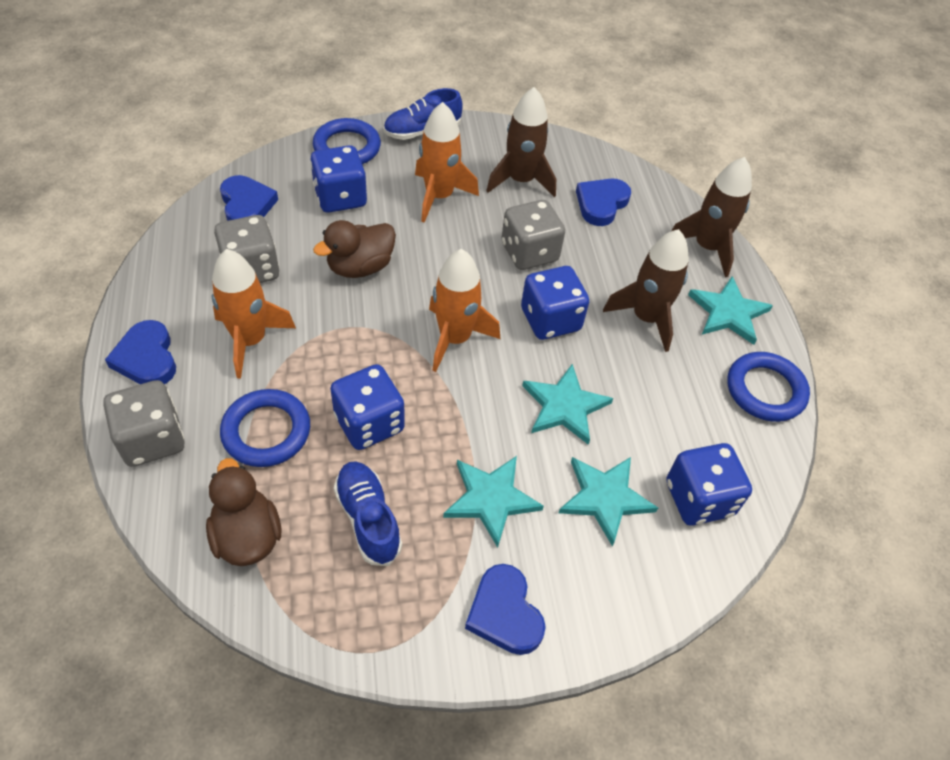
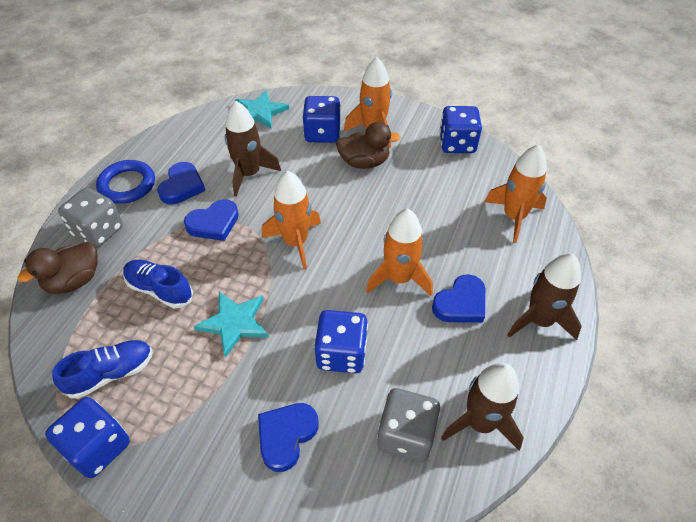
blue ring: 3 -> 1
grey dice: 3 -> 2
orange rocket: 3 -> 4
turquoise star: 4 -> 2

